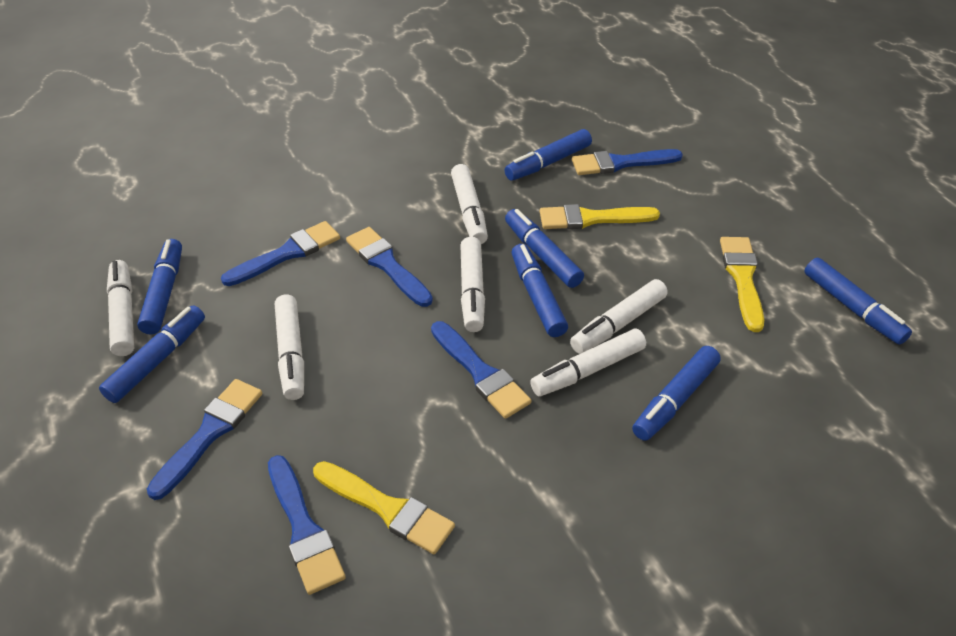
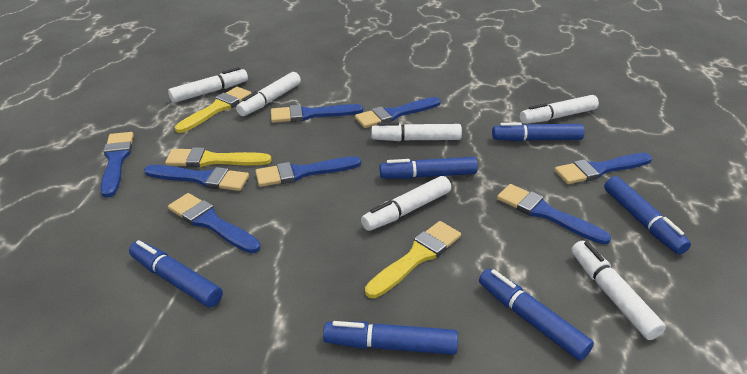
blue brush: 6 -> 8
blue marker: 7 -> 6

